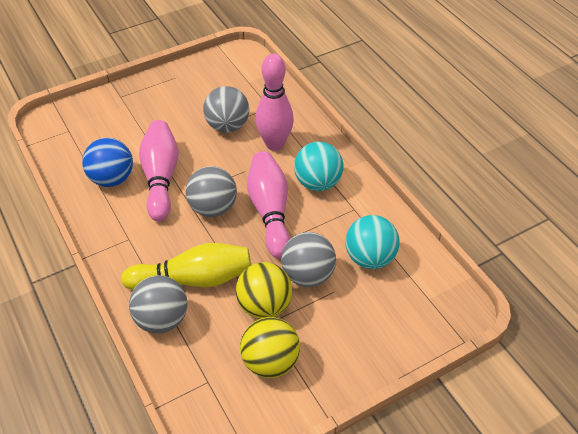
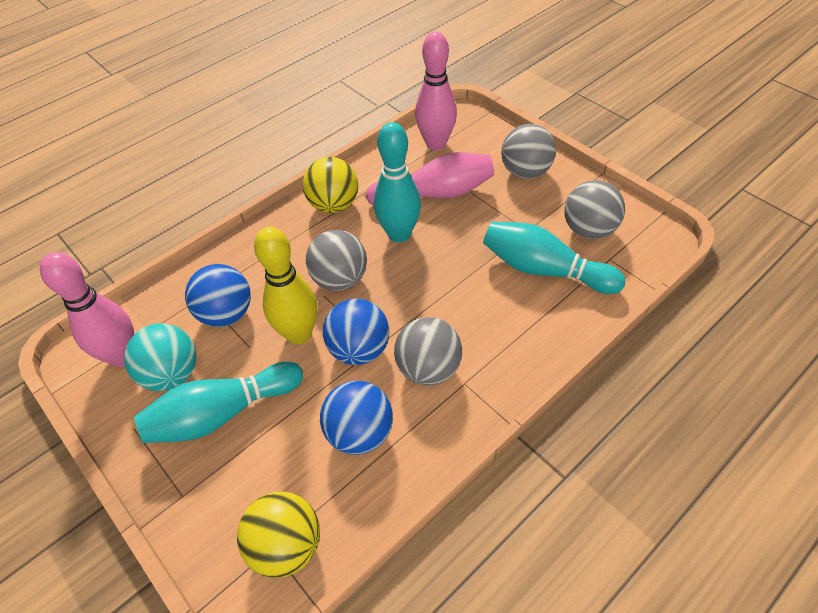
blue ball: 1 -> 3
turquoise ball: 2 -> 1
turquoise bowling pin: 0 -> 3

